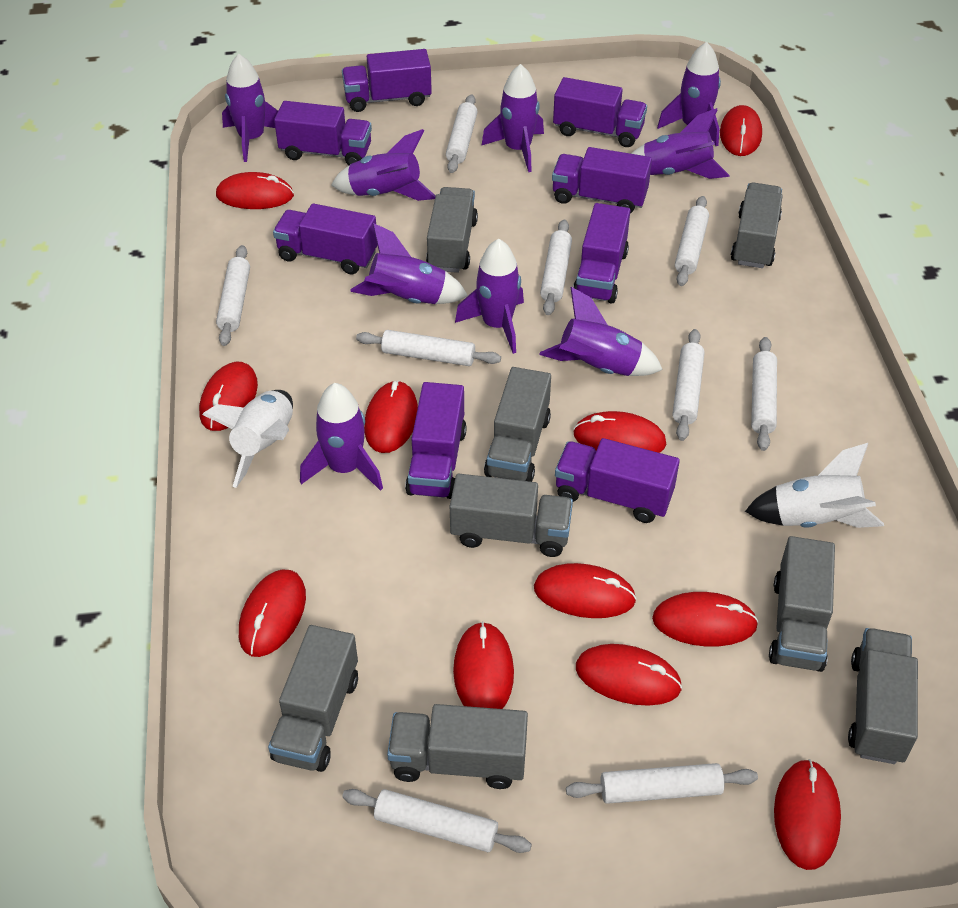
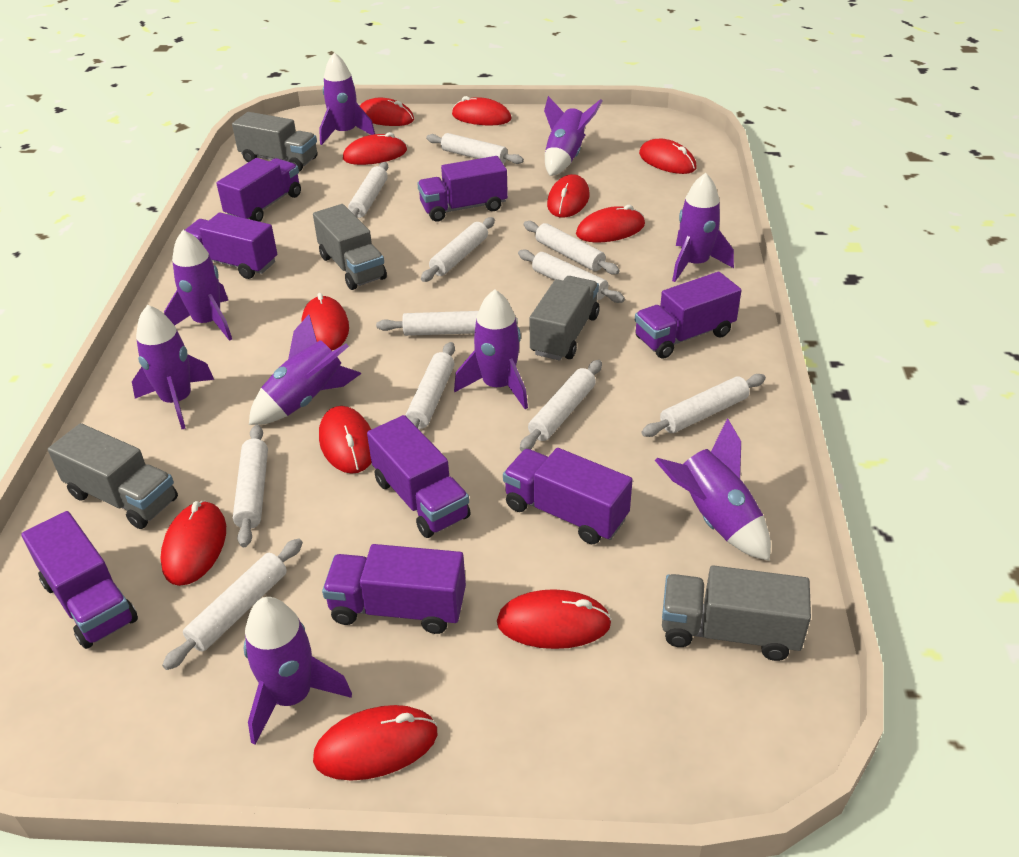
grey truck: 8 -> 5
white rocket: 2 -> 0
white rolling pin: 9 -> 11

